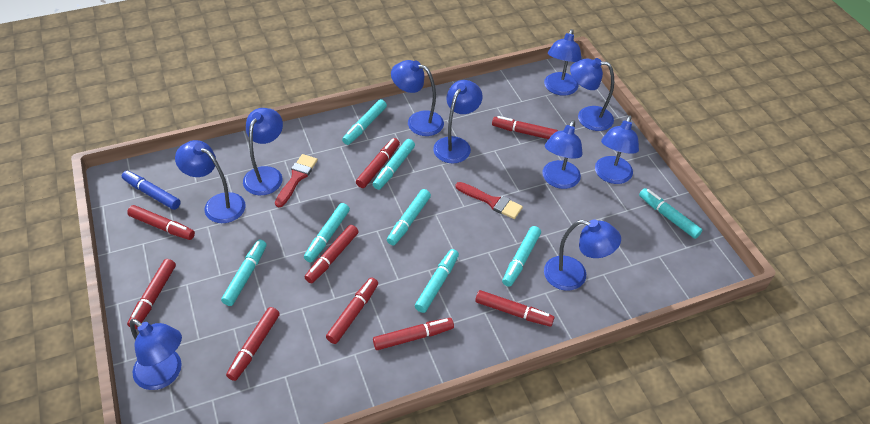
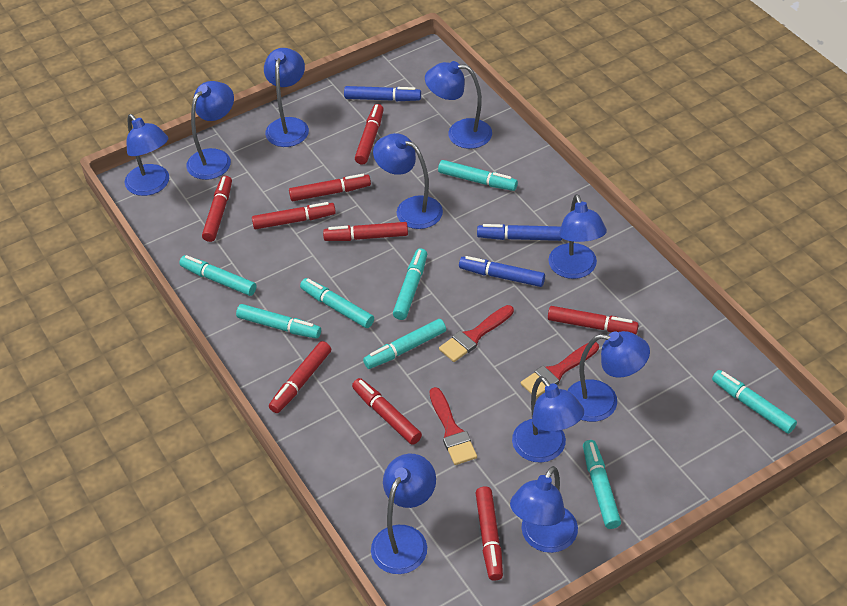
blue marker: 1 -> 3
red brush: 2 -> 3

